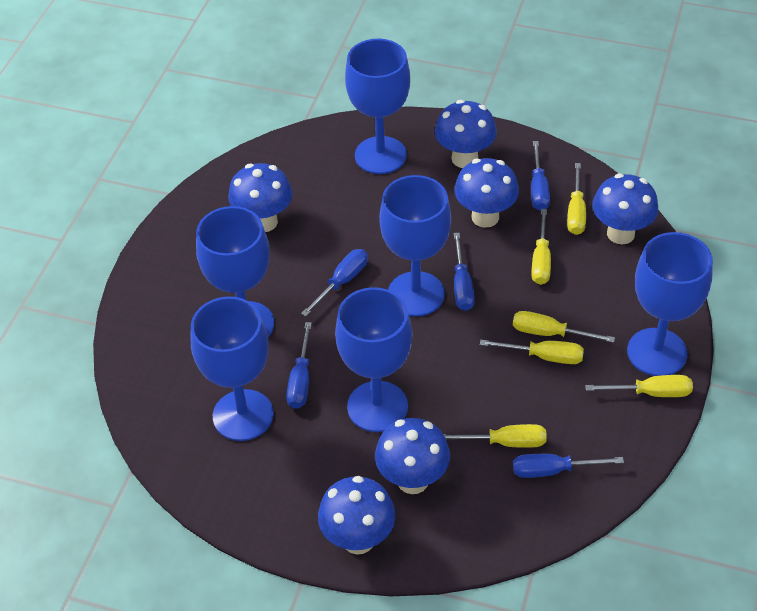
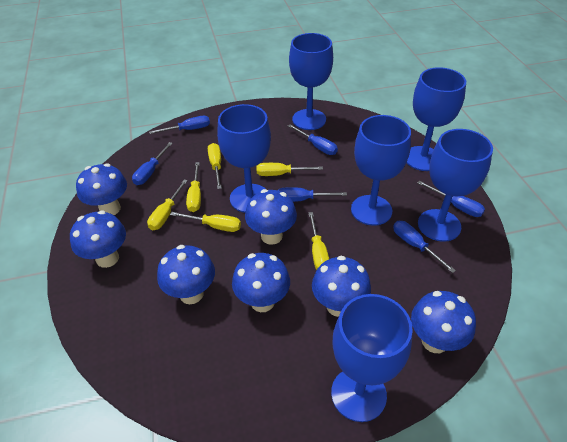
blue mushroom: 6 -> 7
blue screwdriver: 5 -> 6

